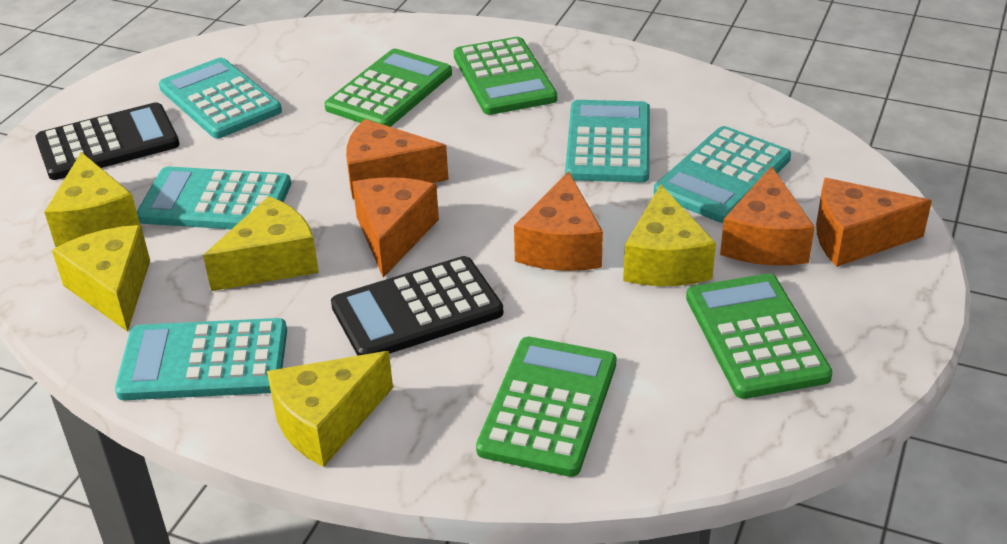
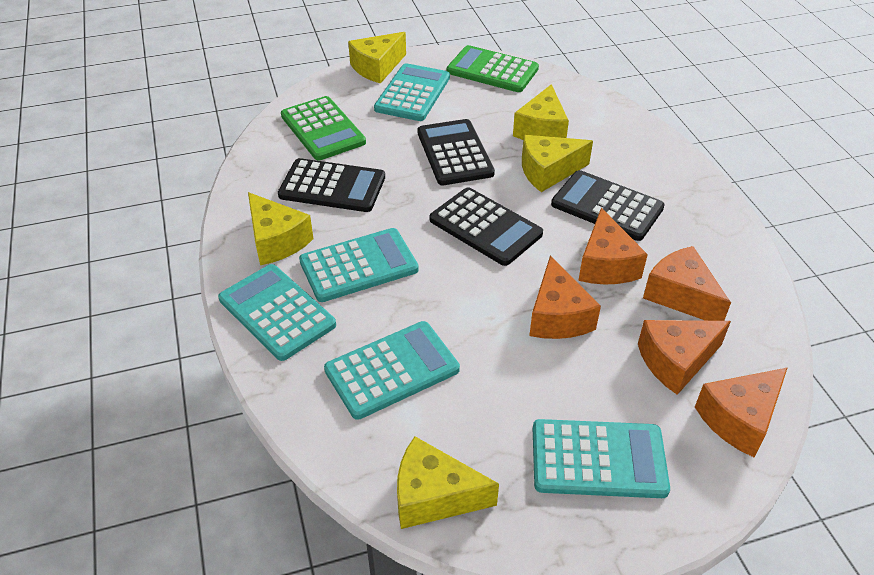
black calculator: 2 -> 4
green calculator: 4 -> 2

